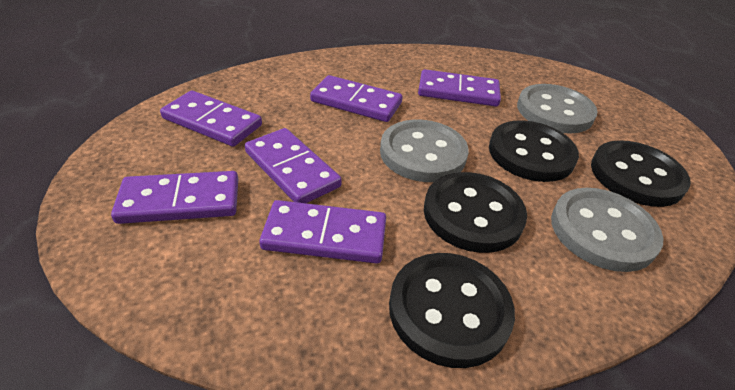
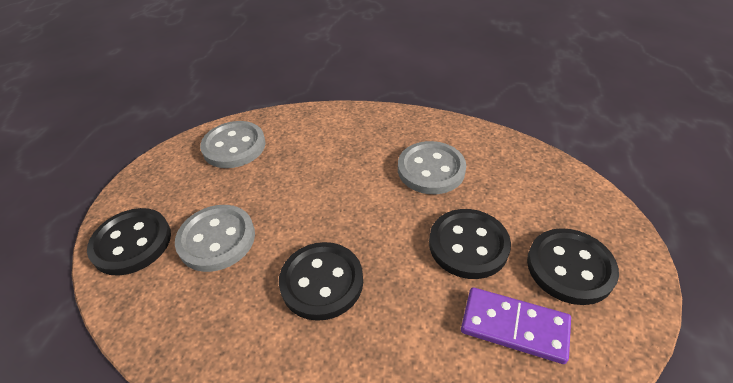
purple domino: 6 -> 1

